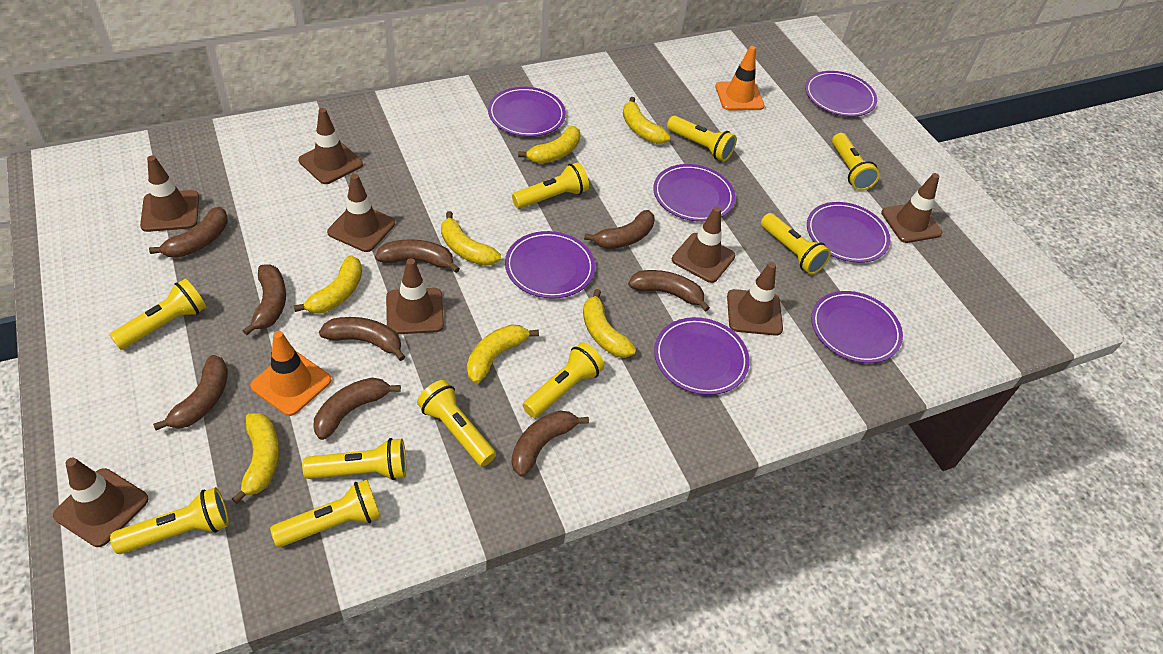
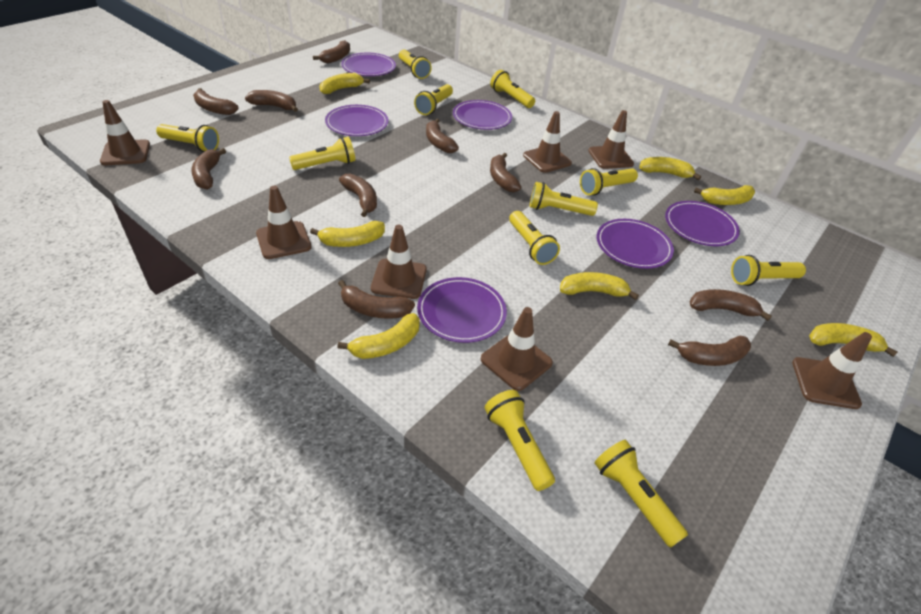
brown banana: 9 -> 10
brown traffic cone: 8 -> 7
orange traffic cone: 2 -> 0
purple plate: 7 -> 6
yellow flashlight: 10 -> 11

